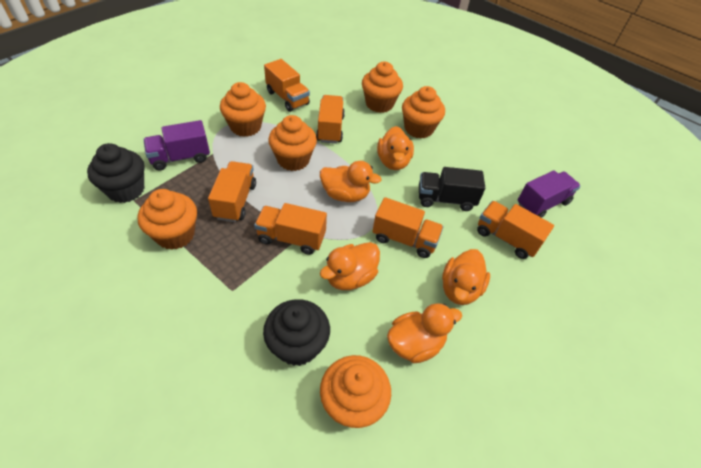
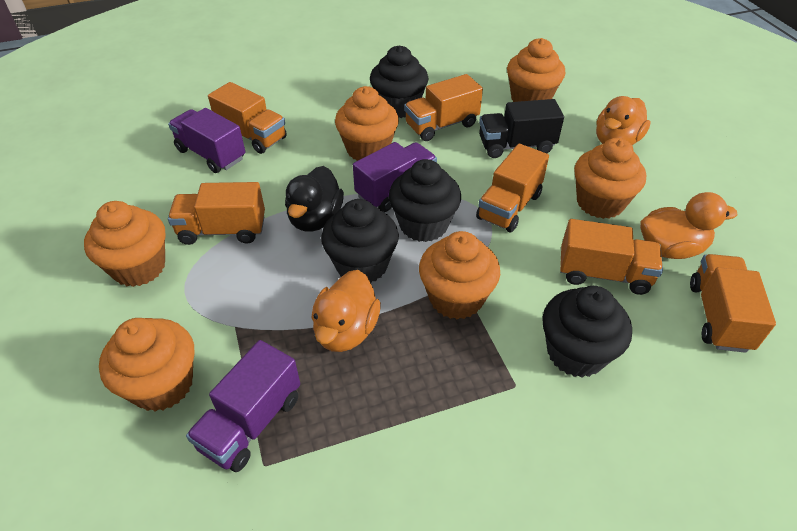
black cupcake: 2 -> 4
black duck: 0 -> 1
orange duck: 5 -> 3
purple truck: 2 -> 3

